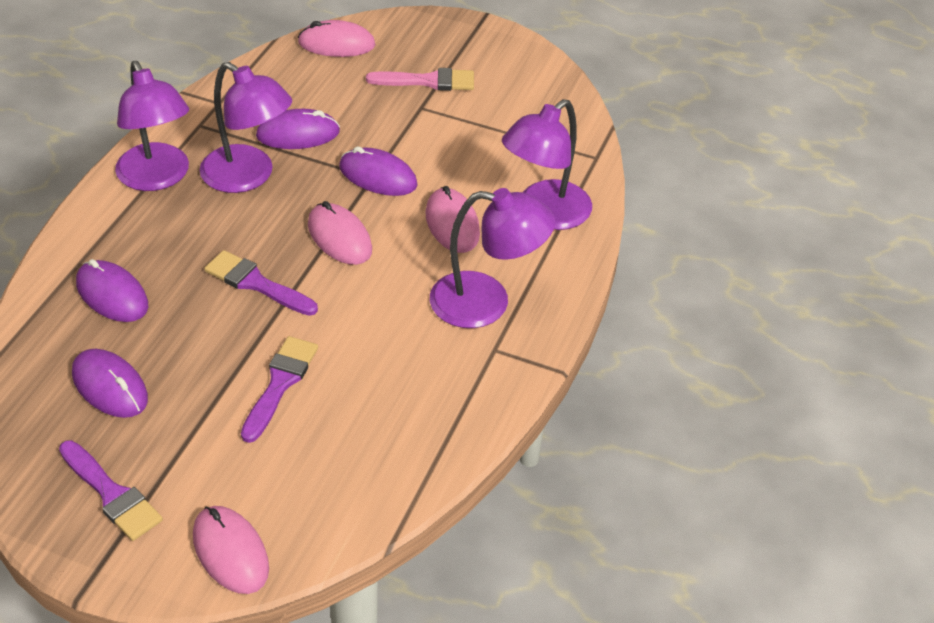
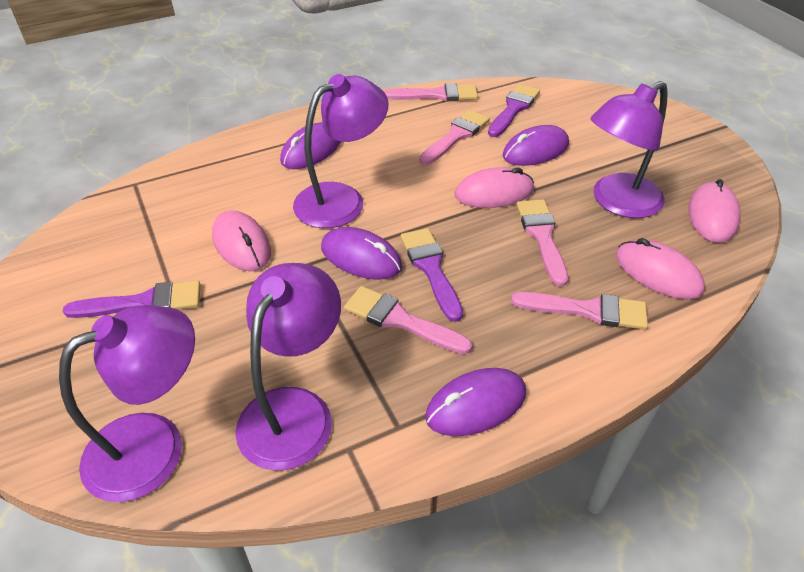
pink brush: 1 -> 5

